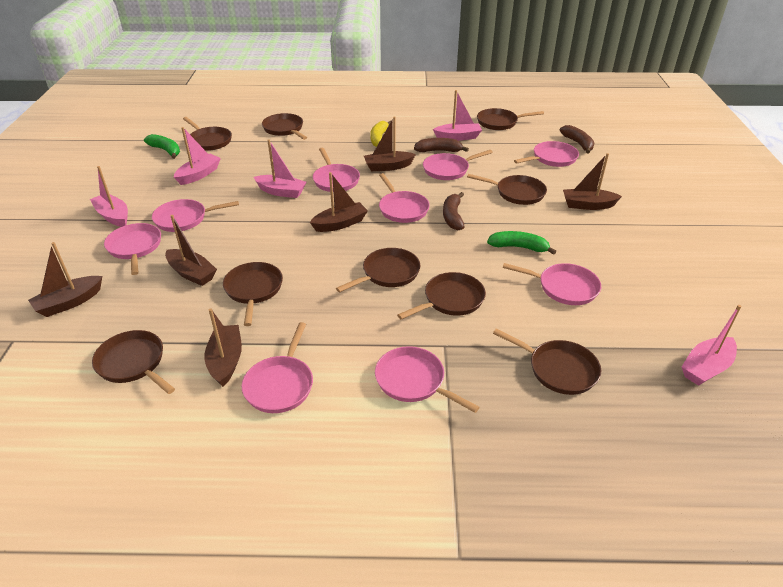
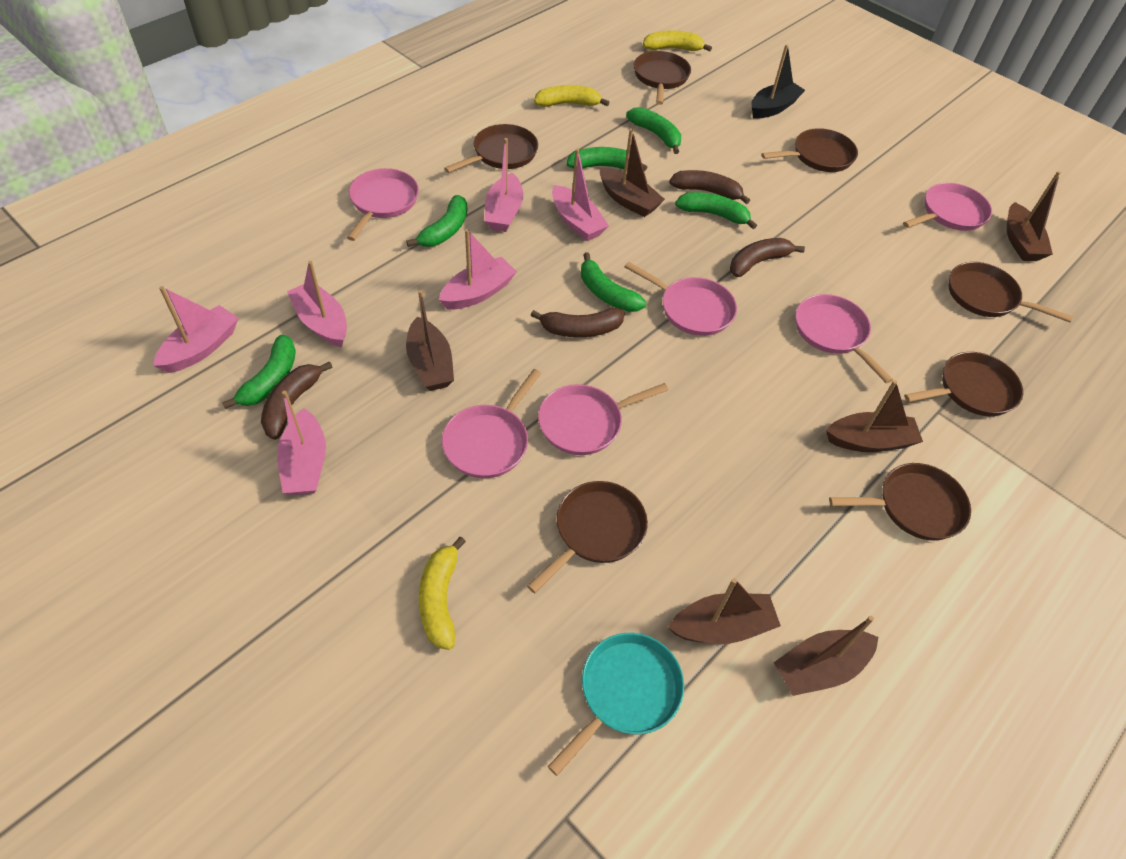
black boat: 0 -> 1
brown banana: 3 -> 4
brown pan: 9 -> 7
green banana: 2 -> 6
pink boat: 5 -> 6
pink pan: 9 -> 6
turquoise pan: 0 -> 1
yellow banana: 1 -> 3

